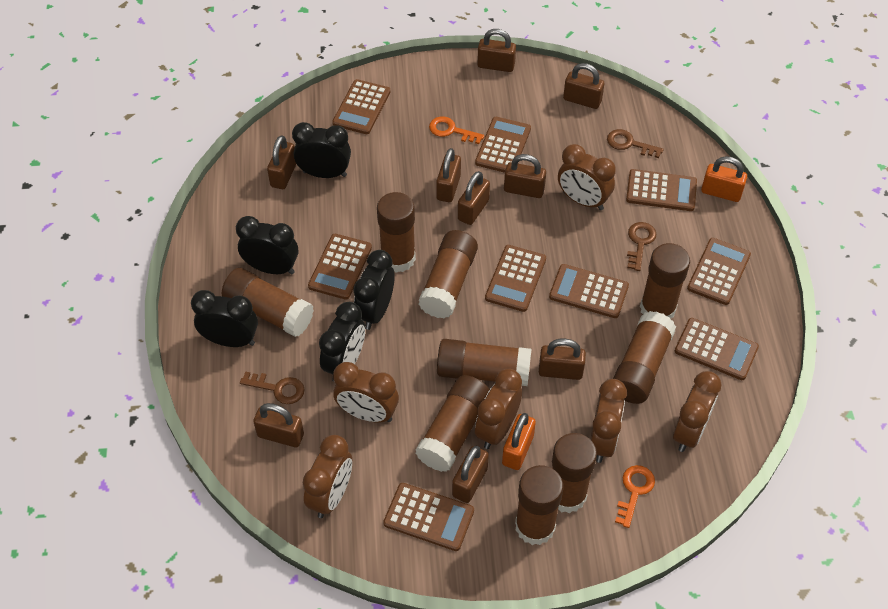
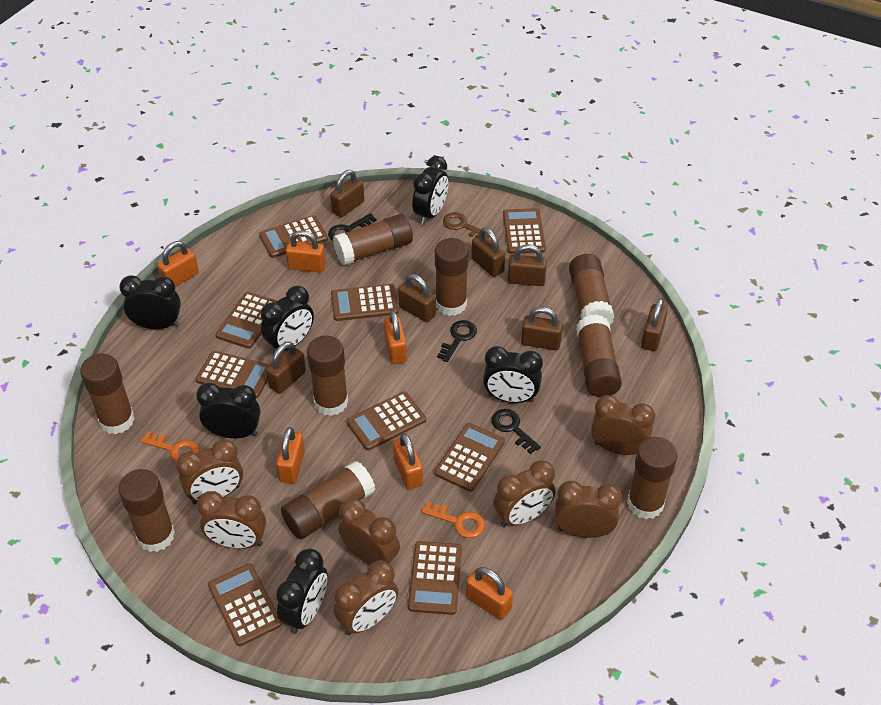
black clock: 5 -> 6
black key: 0 -> 3
brown clock: 6 -> 7
brown key: 3 -> 1
brown padlock: 9 -> 7
orange padlock: 2 -> 6

